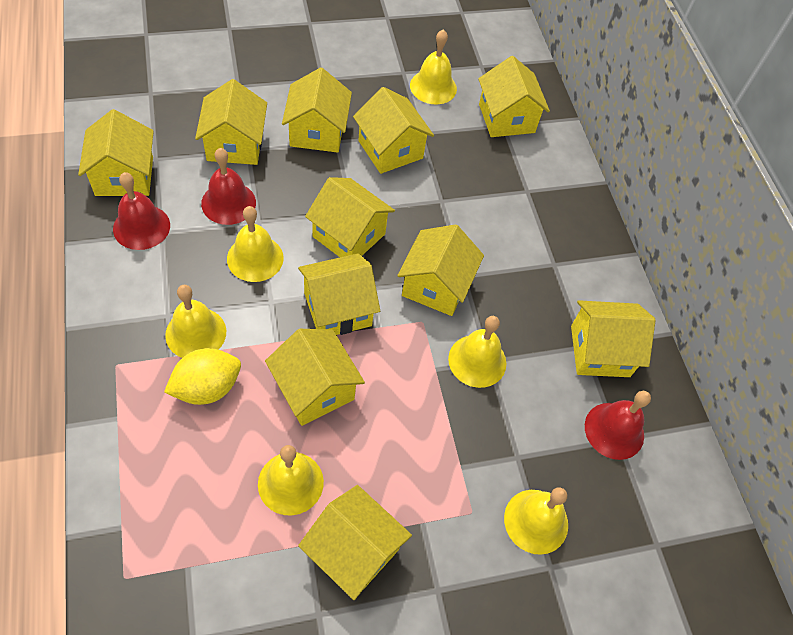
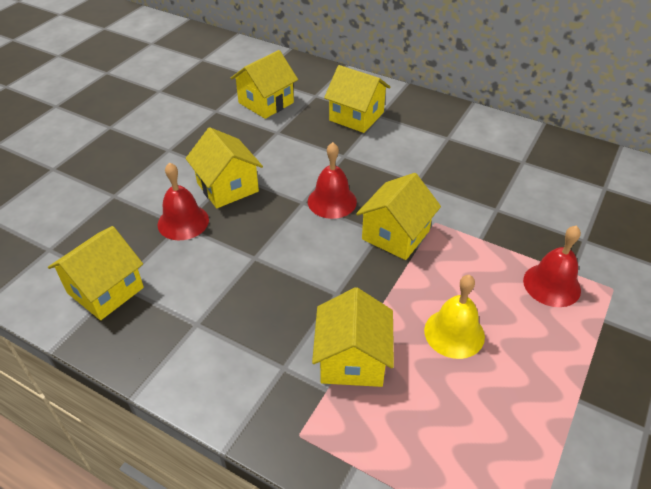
yellow bell: 6 -> 1
yellow house: 11 -> 6
yellow lemon: 1 -> 0

